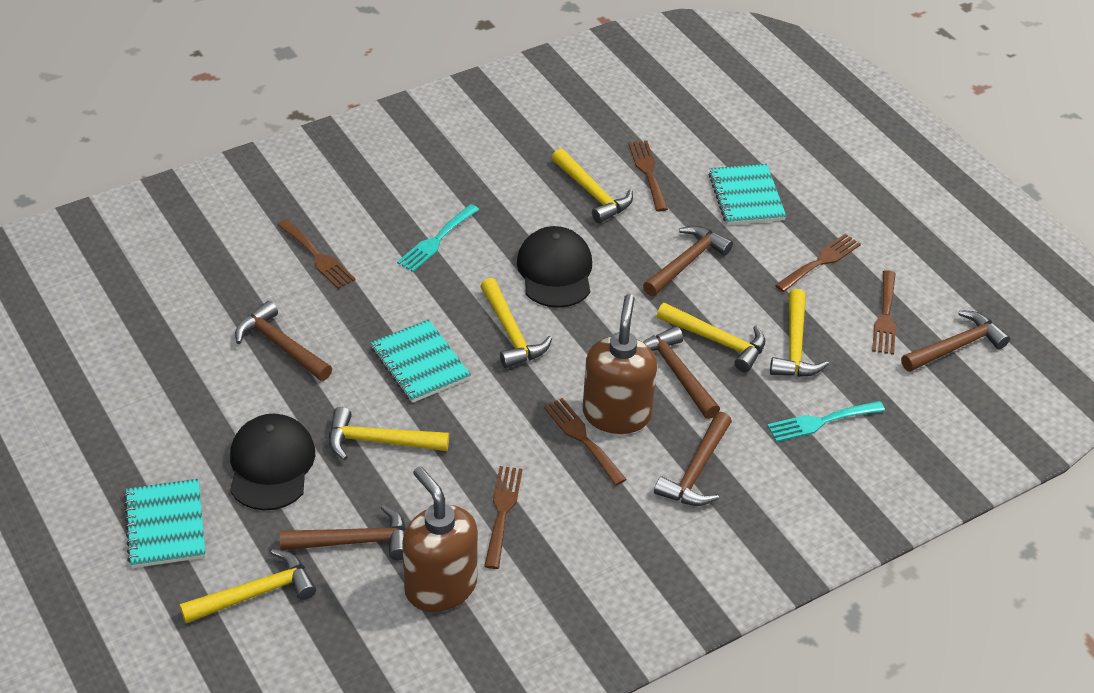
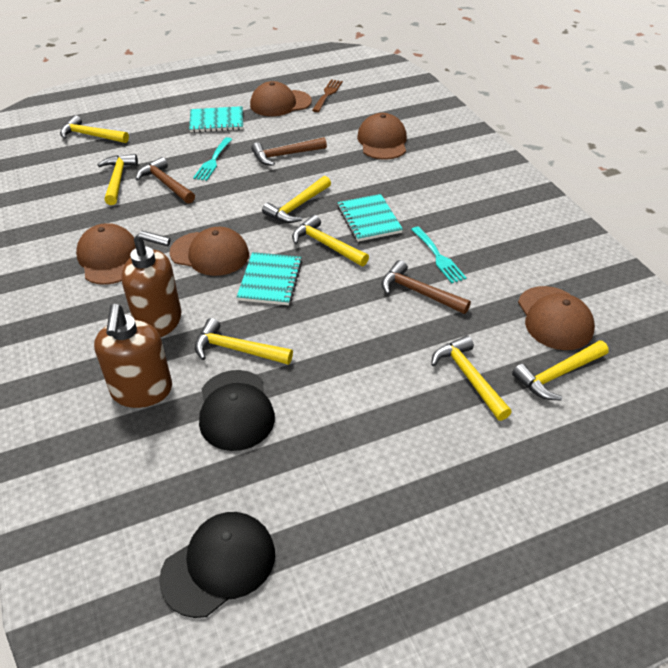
brown cap: 0 -> 5
brown fork: 6 -> 1
brown hammer: 6 -> 3
yellow hammer: 6 -> 7

